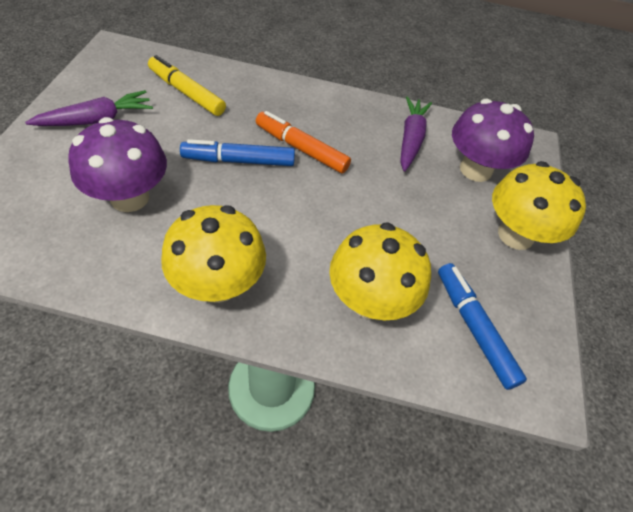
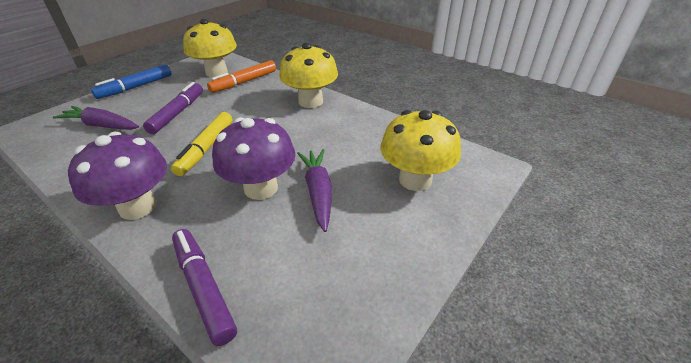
blue marker: 2 -> 1
purple marker: 0 -> 2

